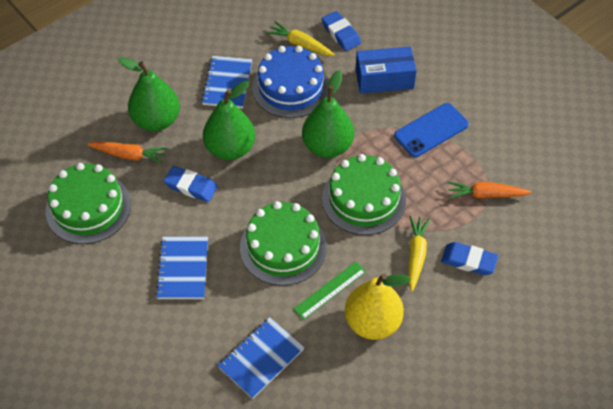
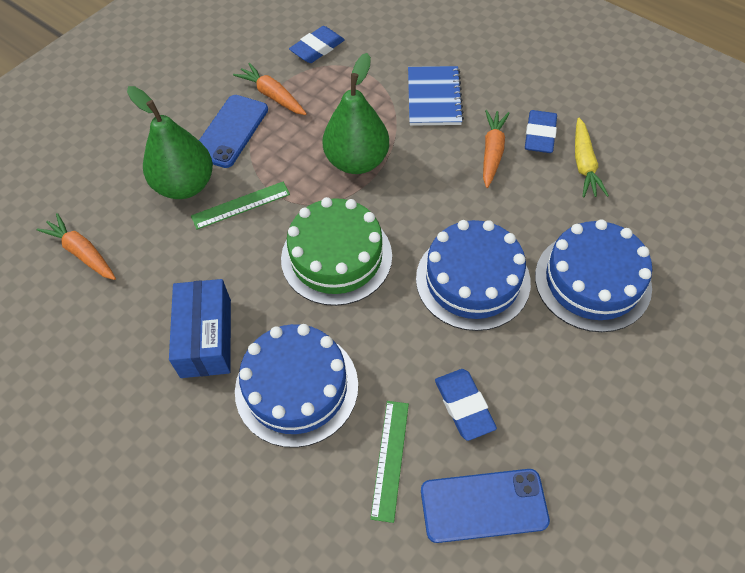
blue cake: 1 -> 3
blue notebook: 3 -> 1
blue phone: 1 -> 2
green cake: 3 -> 1
green pear: 3 -> 2
green ruler: 1 -> 2
orange carrot: 2 -> 3
yellow carrot: 2 -> 1
yellow pear: 1 -> 0

